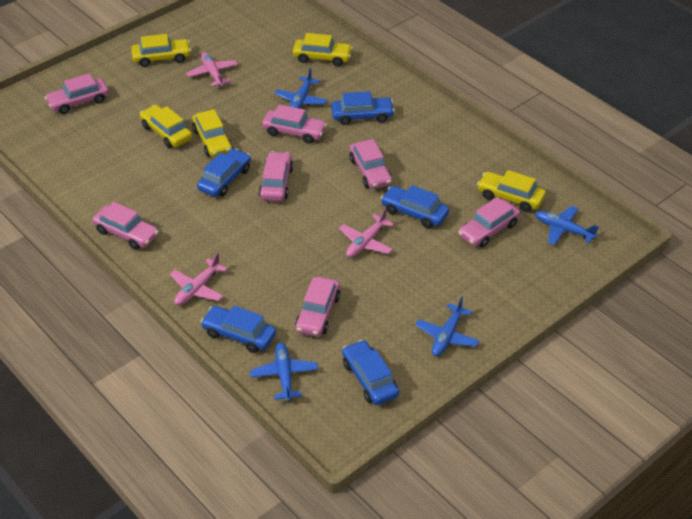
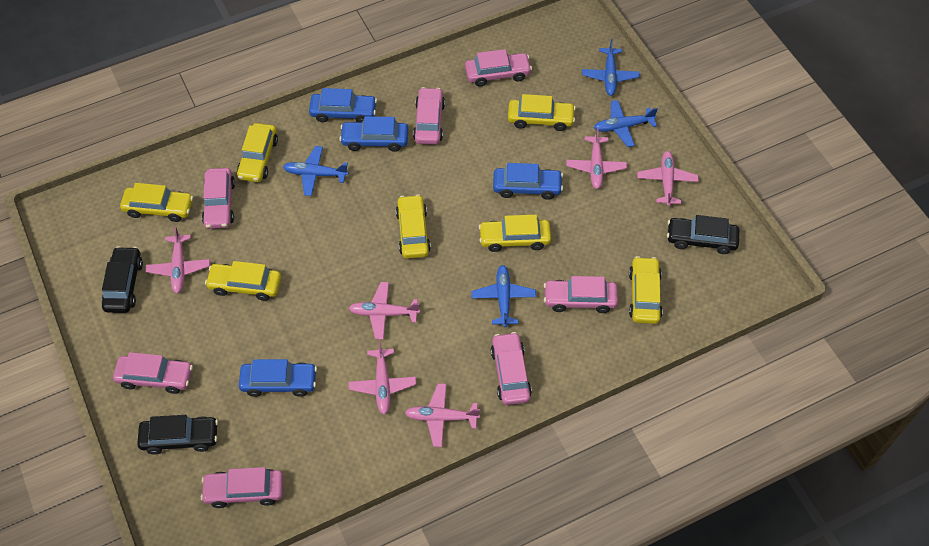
black car: 0 -> 3
blue car: 5 -> 4
pink plane: 3 -> 6
yellow car: 5 -> 7

